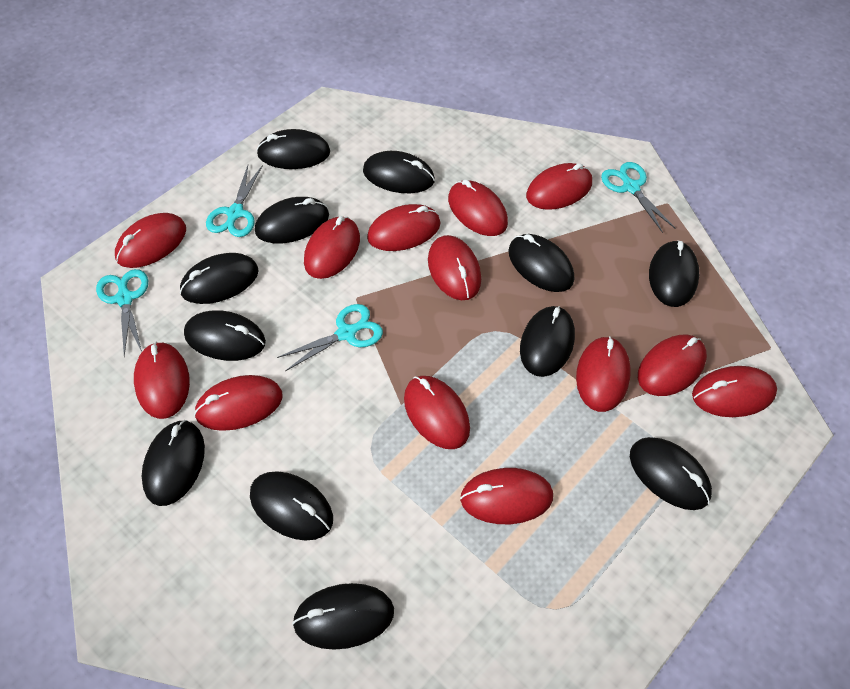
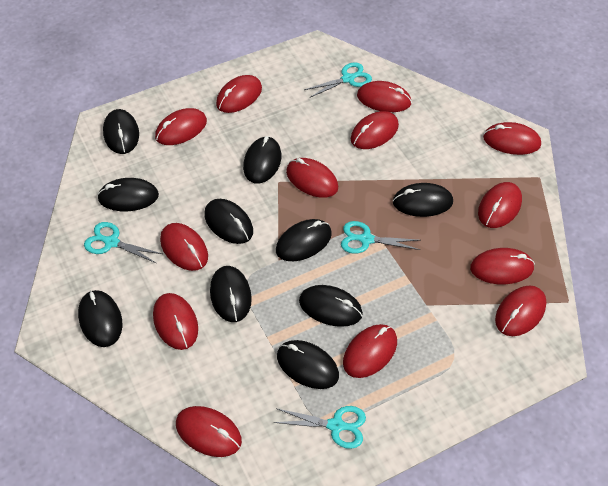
black mouse: 12 -> 10

